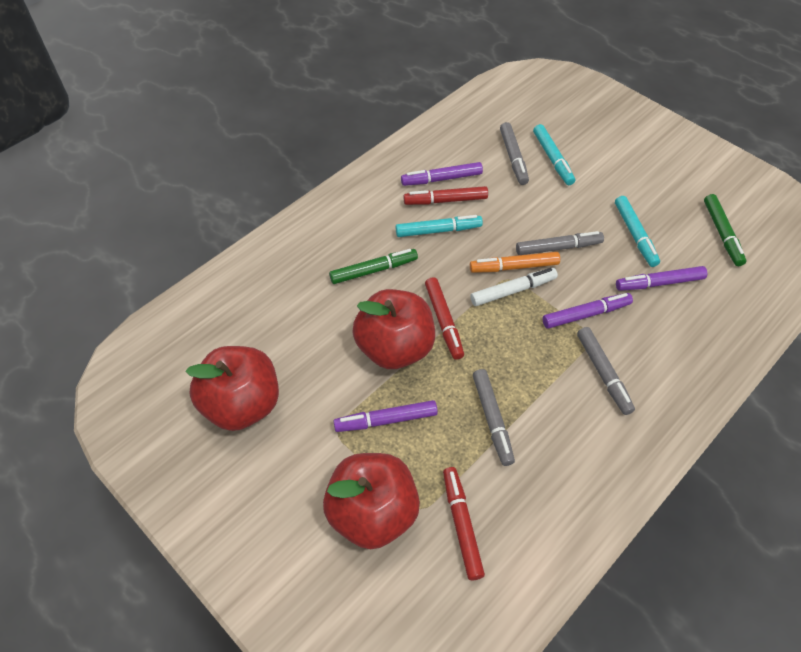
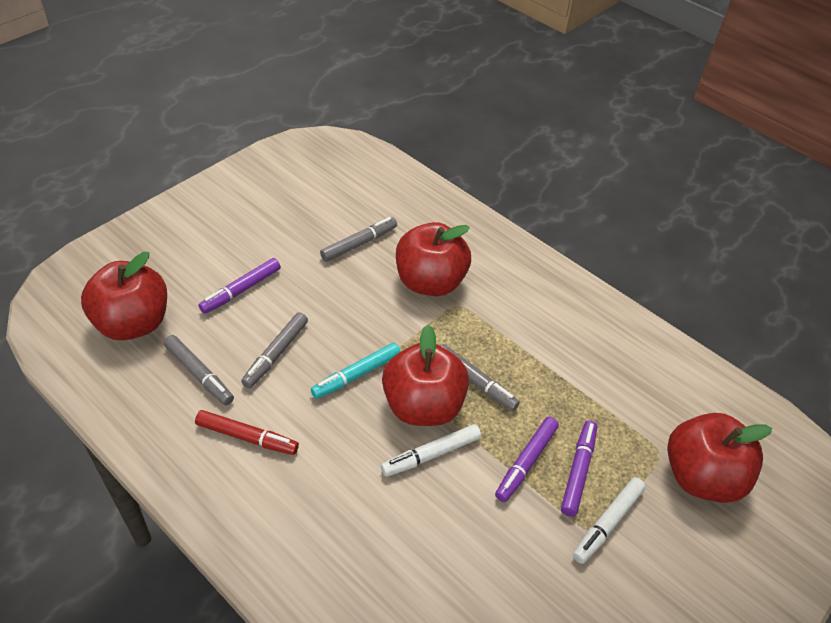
green marker: 2 -> 0
orange marker: 1 -> 0
purple marker: 4 -> 3
red apple: 3 -> 4
red marker: 3 -> 1
turquoise marker: 3 -> 1
white marker: 1 -> 2

